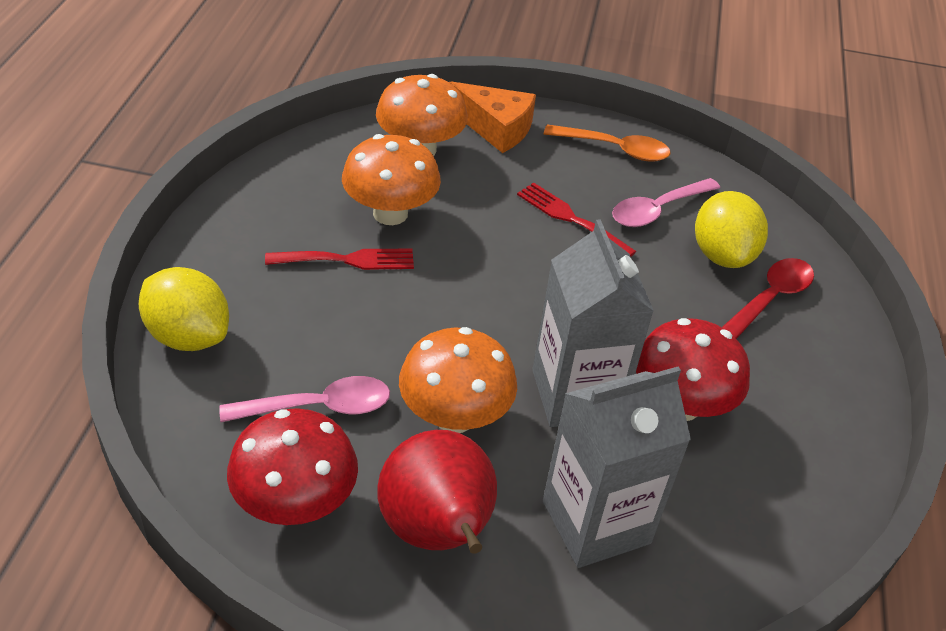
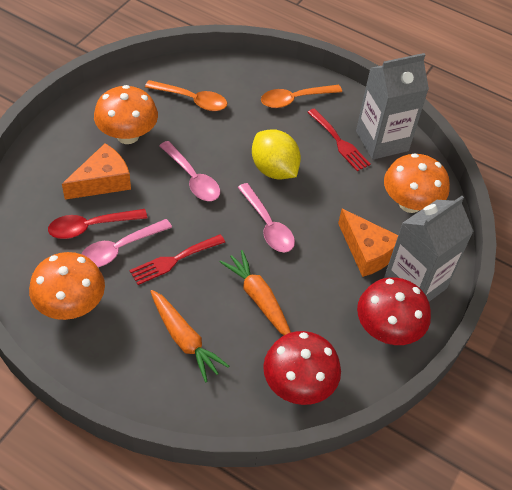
orange carrot: 0 -> 2
orange cheese: 1 -> 2
orange spoon: 1 -> 2
pink spoon: 2 -> 3
red pear: 1 -> 0
yellow lemon: 2 -> 1

